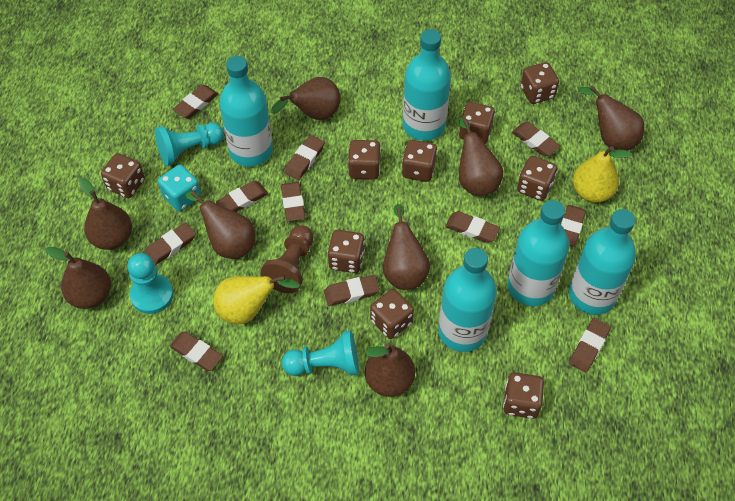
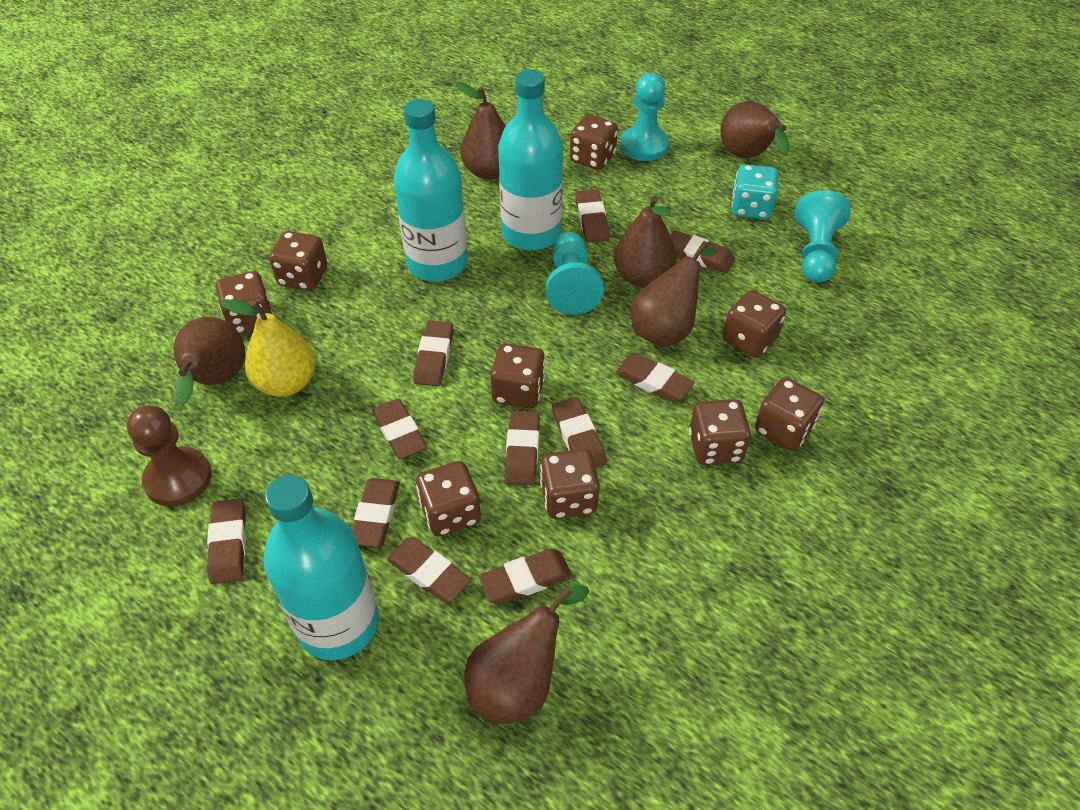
brown pear: 8 -> 6
turquoise bottle: 5 -> 3
yellow pear: 2 -> 1

